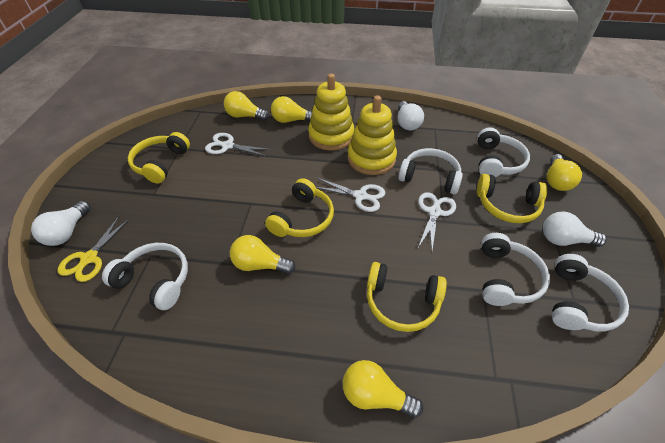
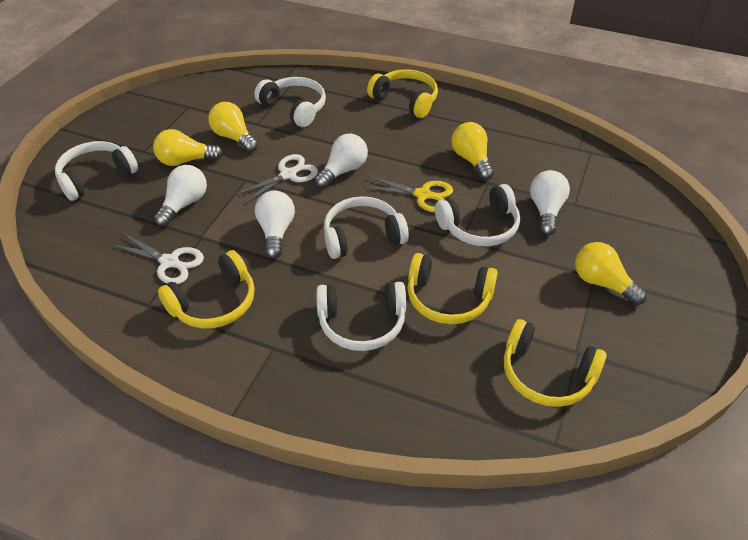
white light bulb: 3 -> 4
white scissors: 3 -> 2
yellow light bulb: 5 -> 4
yellow stacking toy: 2 -> 0

